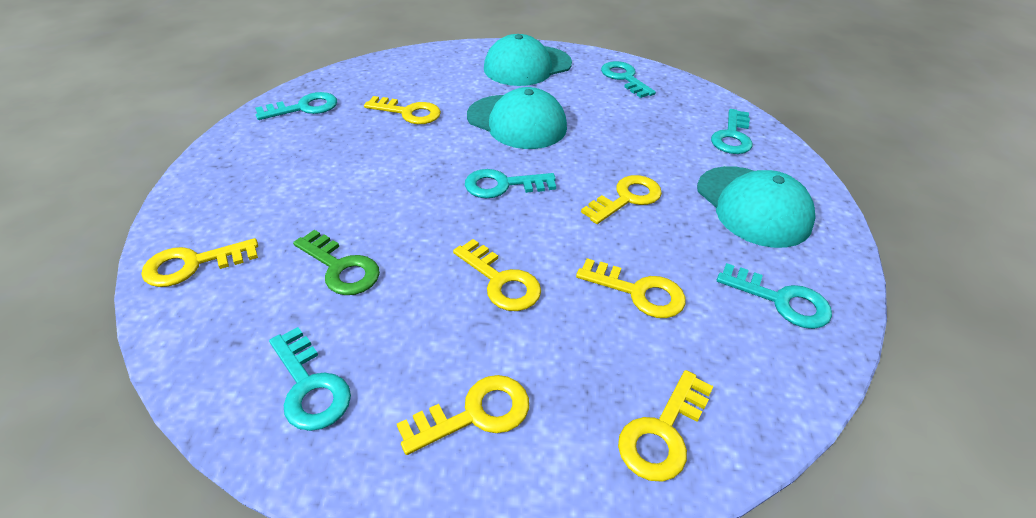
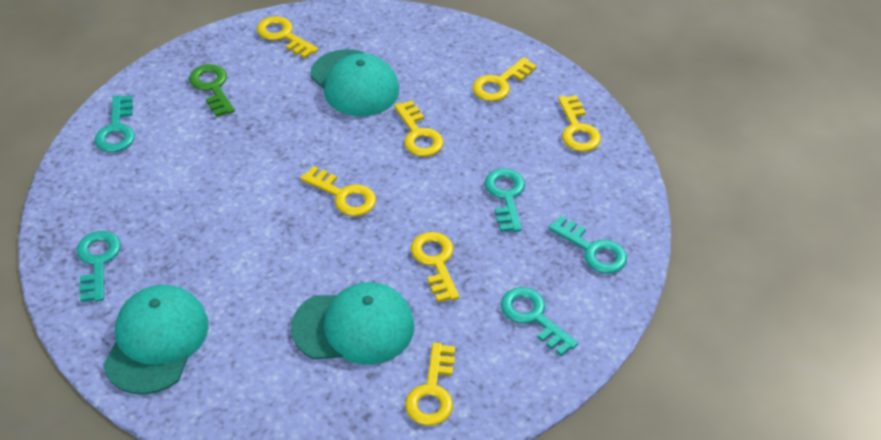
turquoise key: 6 -> 5

